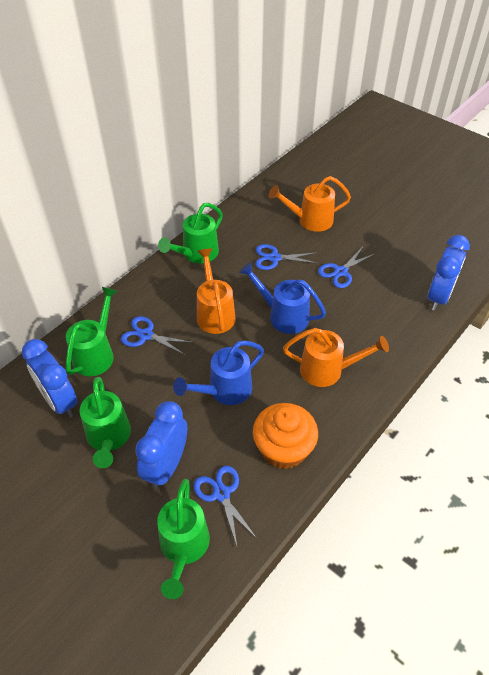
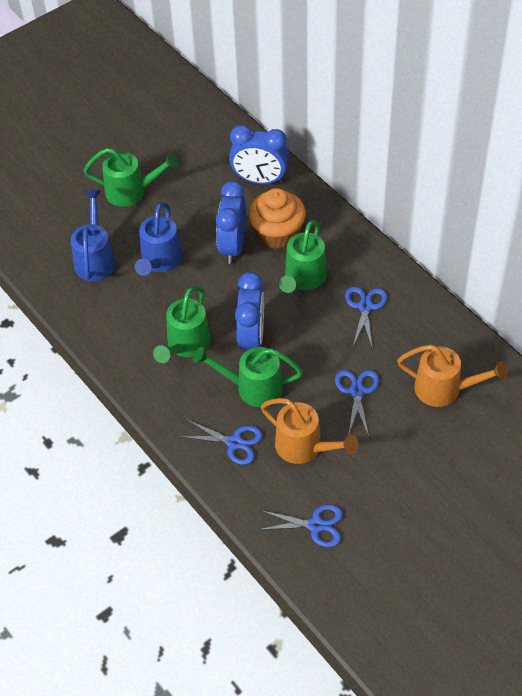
orange watering can: 3 -> 2

